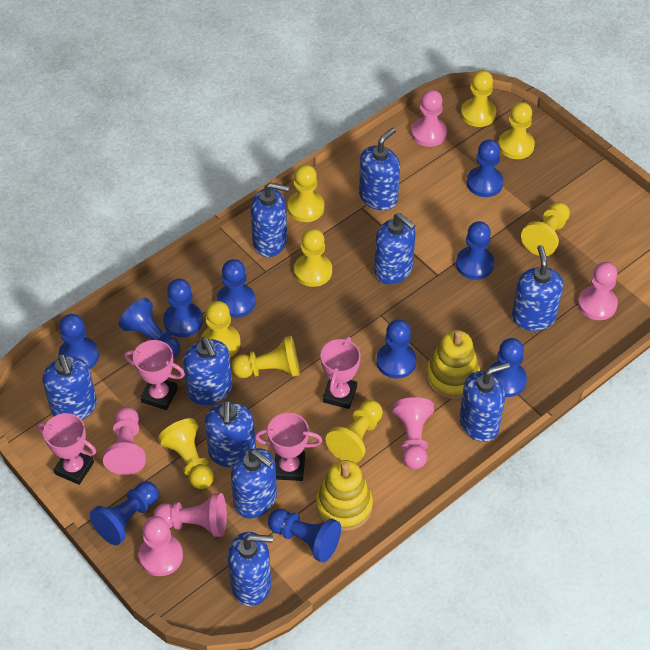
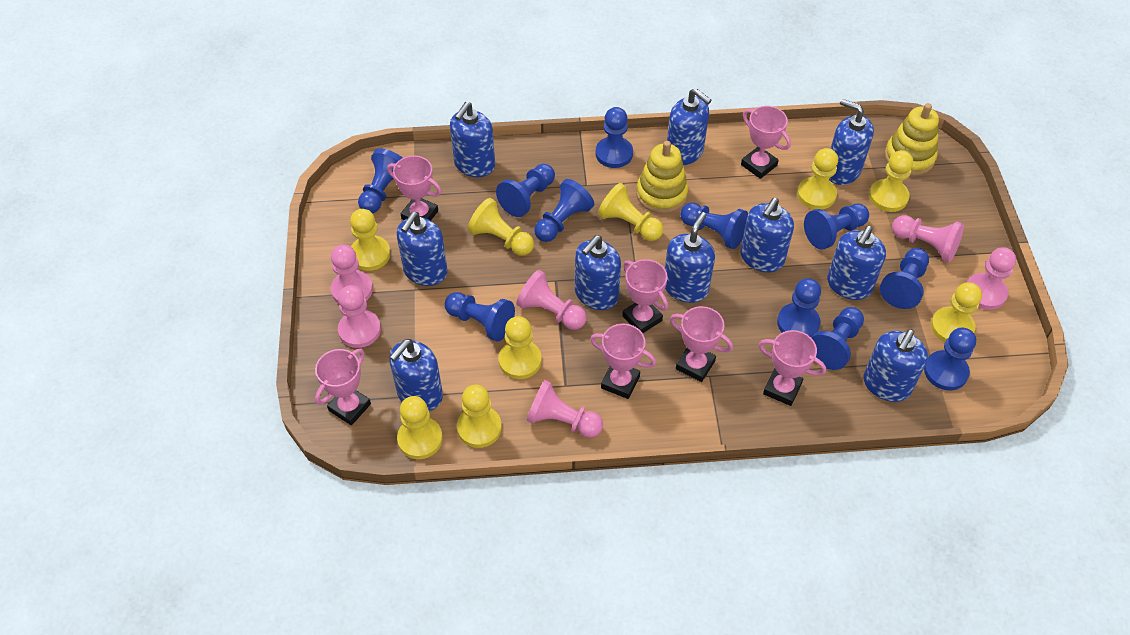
blue pawn: 10 -> 11
pink trophy: 4 -> 7

